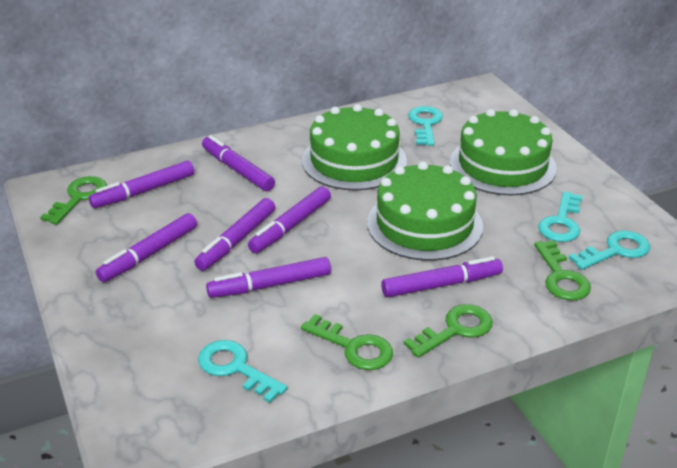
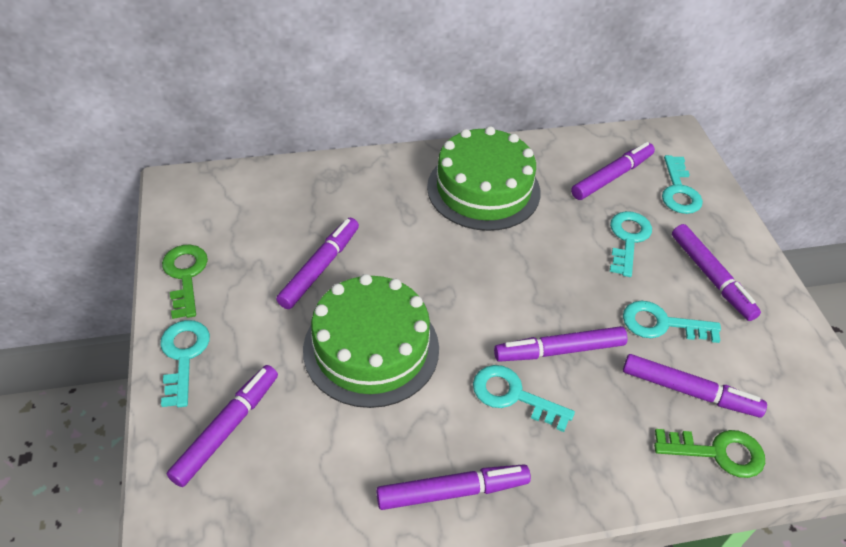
green cake: 3 -> 2
green key: 4 -> 2
turquoise key: 4 -> 5

